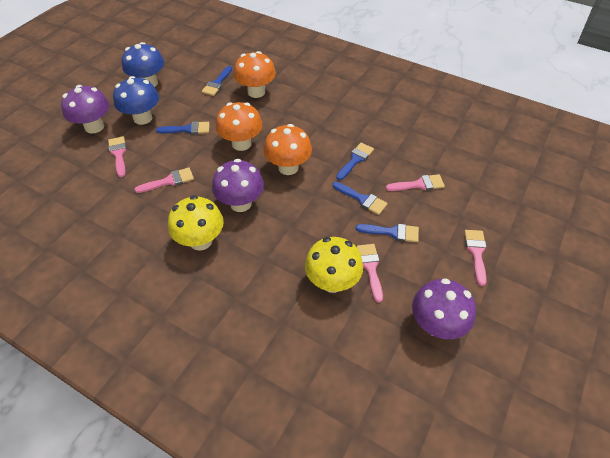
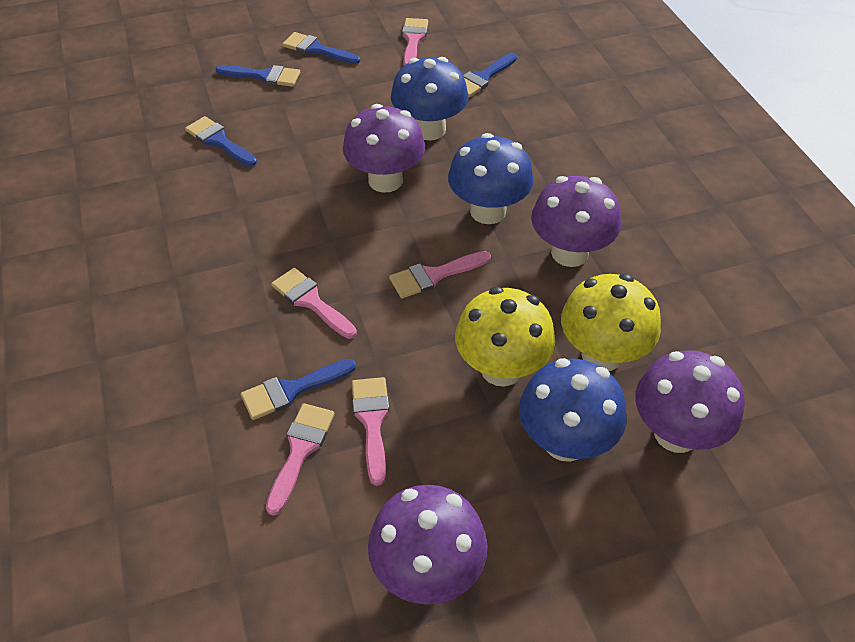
blue mushroom: 2 -> 3
orange mushroom: 3 -> 0
purple mushroom: 3 -> 4

